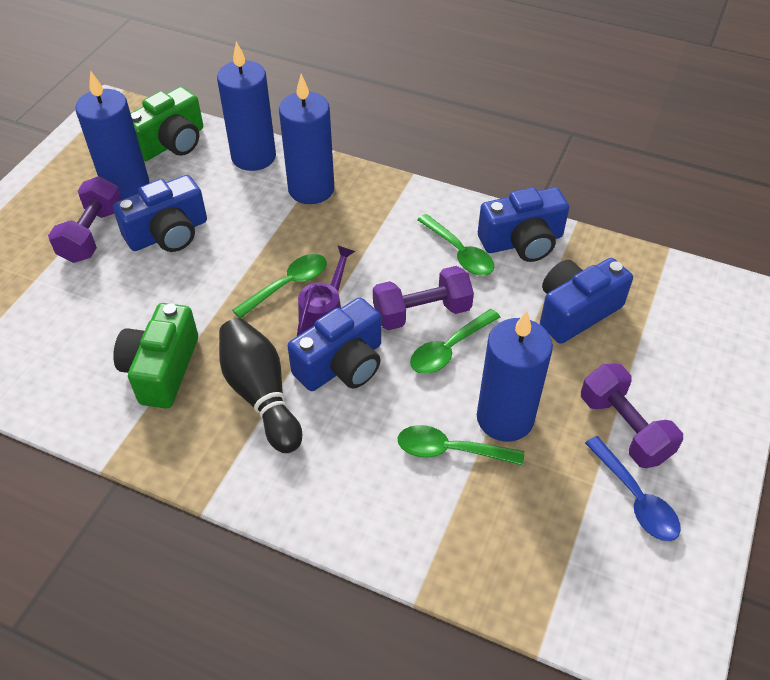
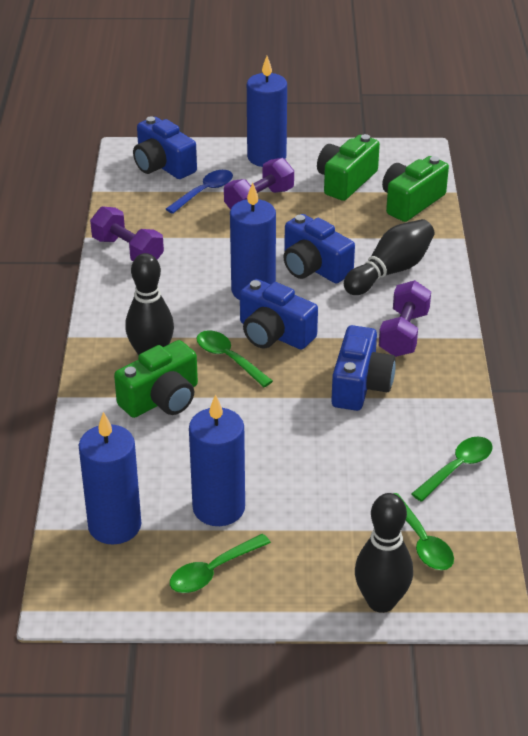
black bowling pin: 1 -> 3
green camera: 2 -> 3
purple watering can: 1 -> 0

